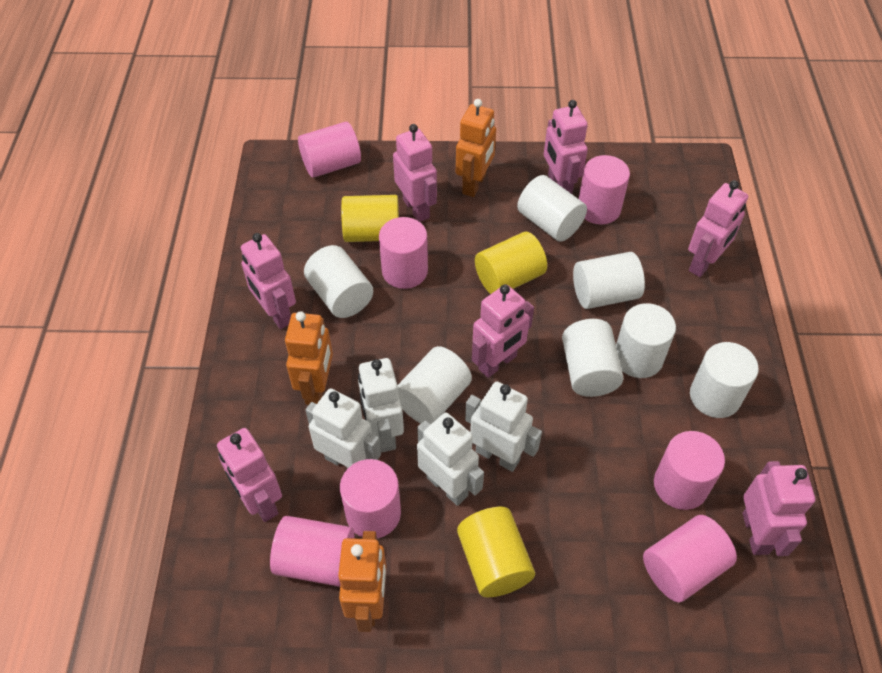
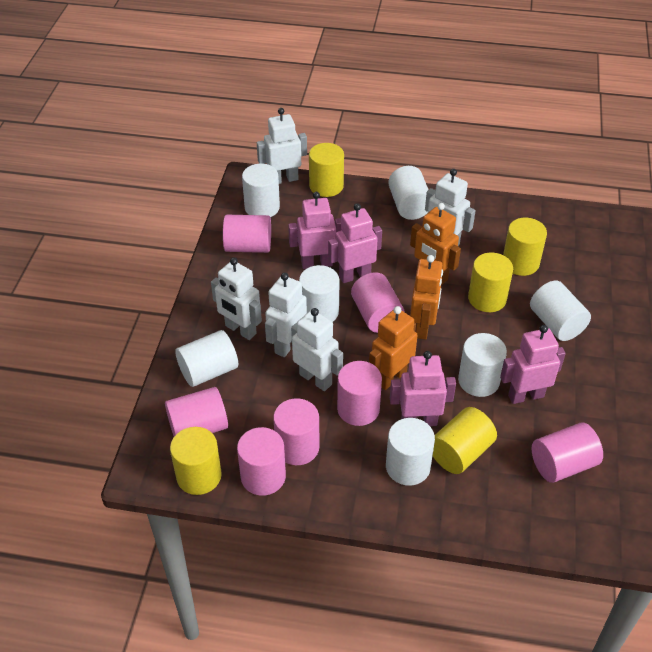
pink robot: 7 -> 4
white robot: 4 -> 5
yellow cylinder: 3 -> 5

